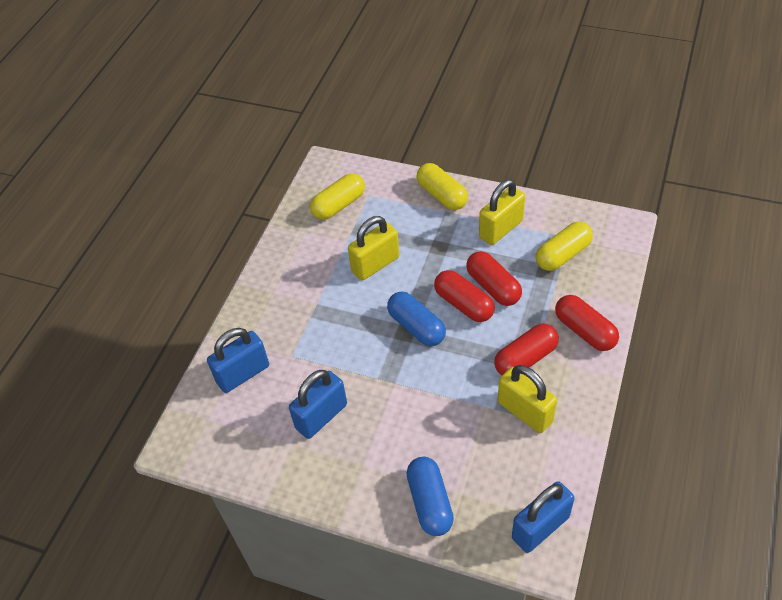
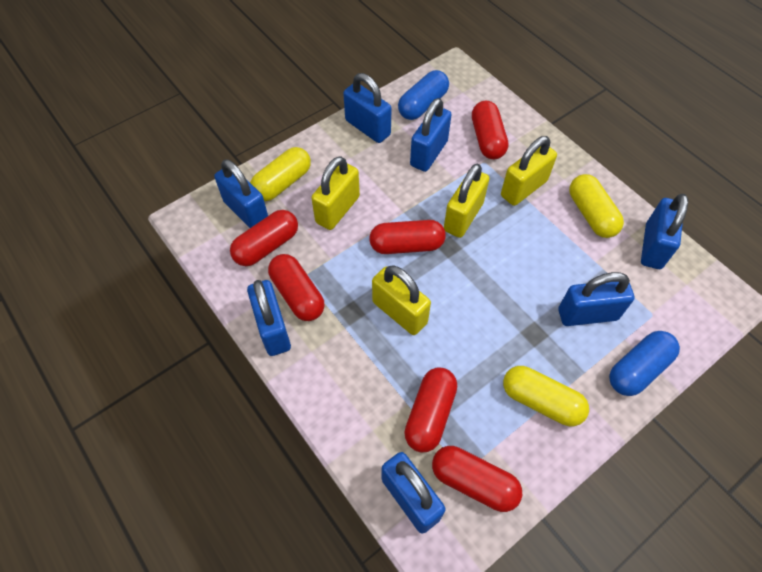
blue padlock: 3 -> 7
red capsule: 4 -> 6
yellow padlock: 3 -> 4

